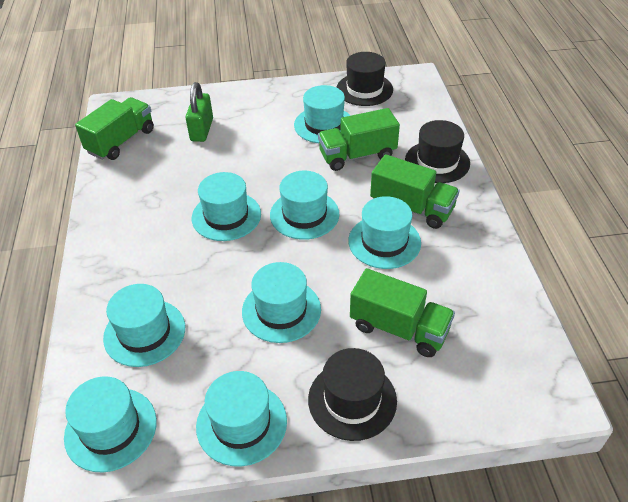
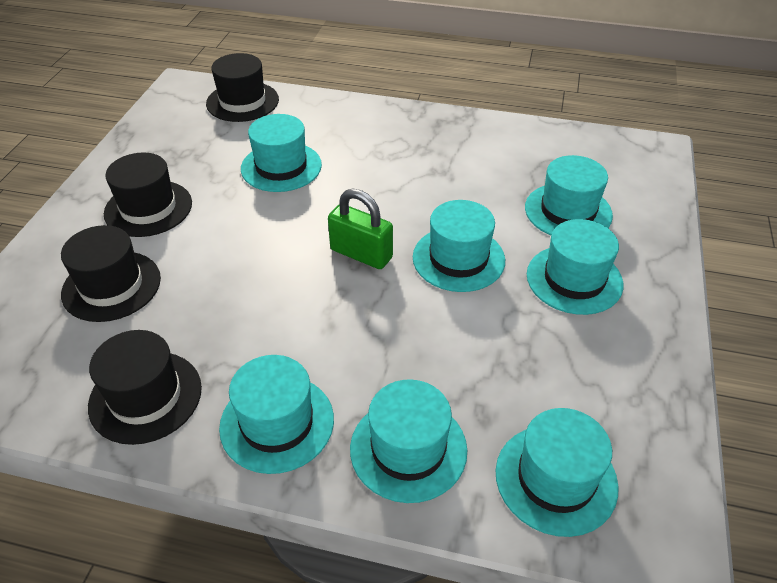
black hat: 3 -> 4
green truck: 4 -> 0
turquoise hat: 8 -> 7

